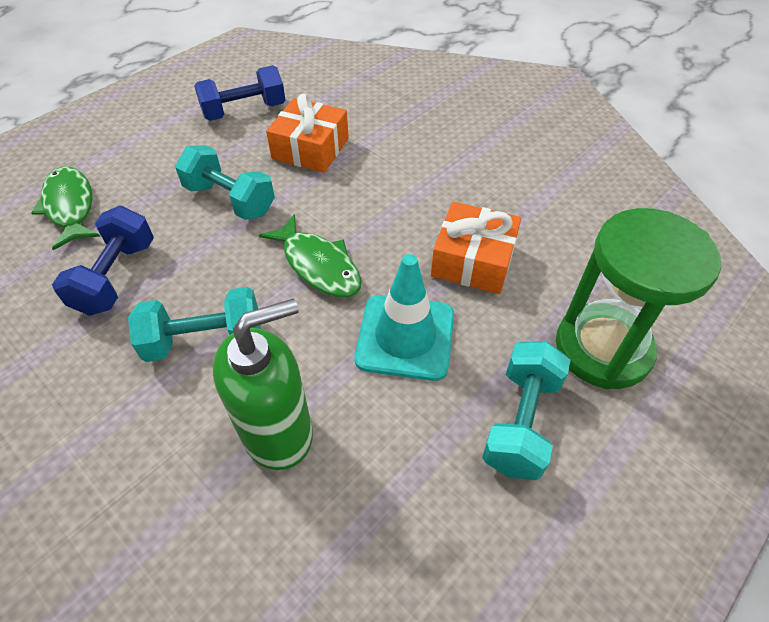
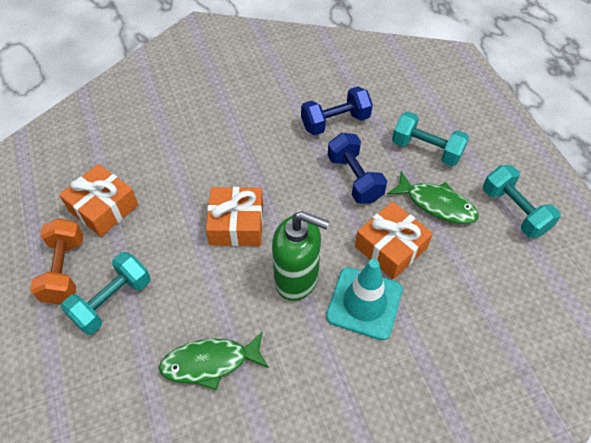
green hourglass: 1 -> 0
orange dumbbell: 0 -> 1
orange gift: 2 -> 3

